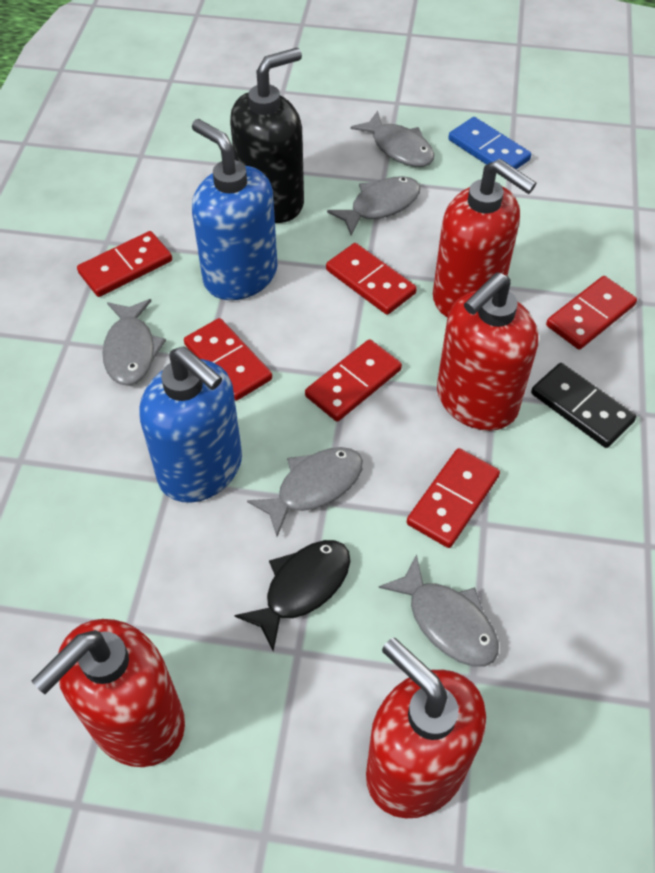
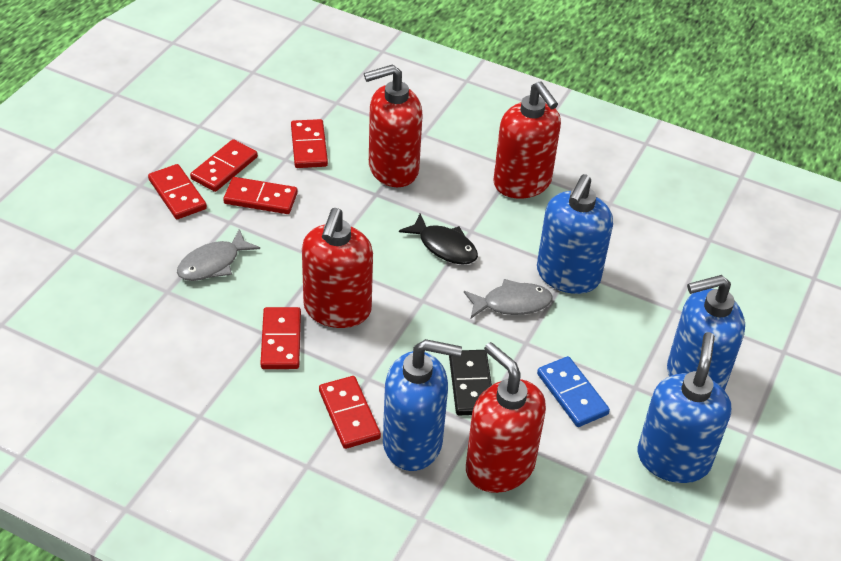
black soap dispenser: 1 -> 0
blue soap dispenser: 2 -> 4
grey fish: 5 -> 2

